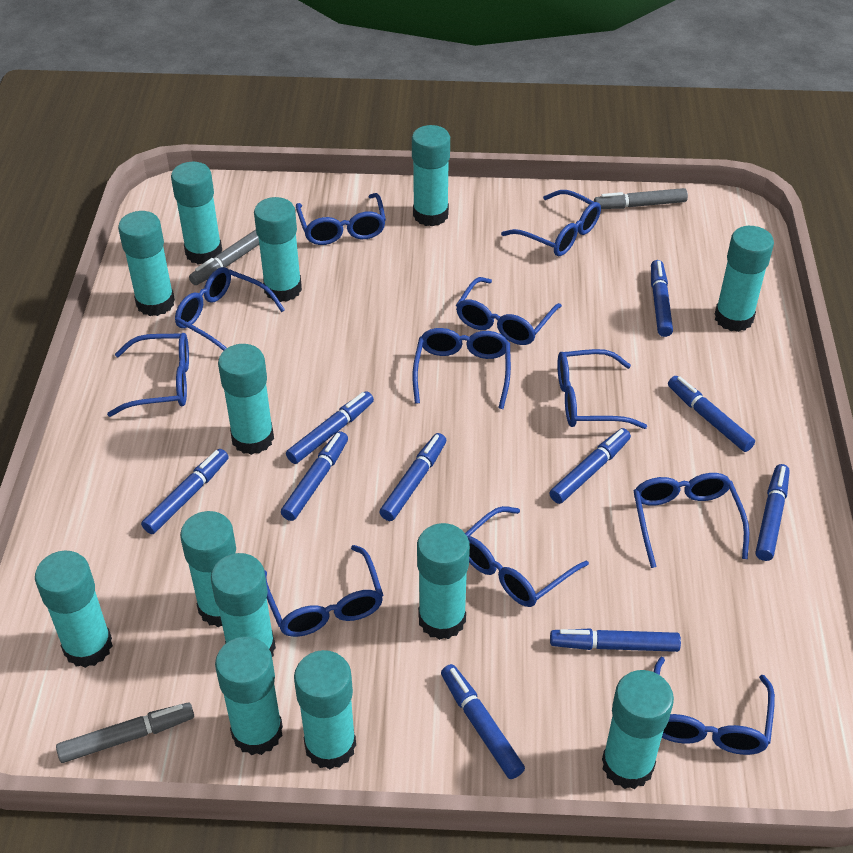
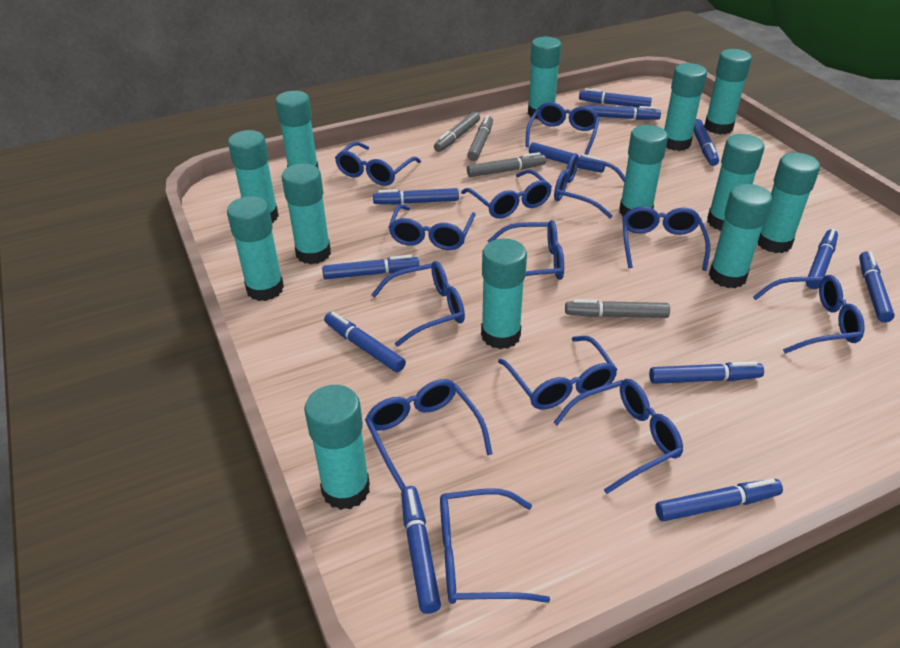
blue glasses: 11 -> 13
blue marker: 10 -> 12
grey marker: 3 -> 4

